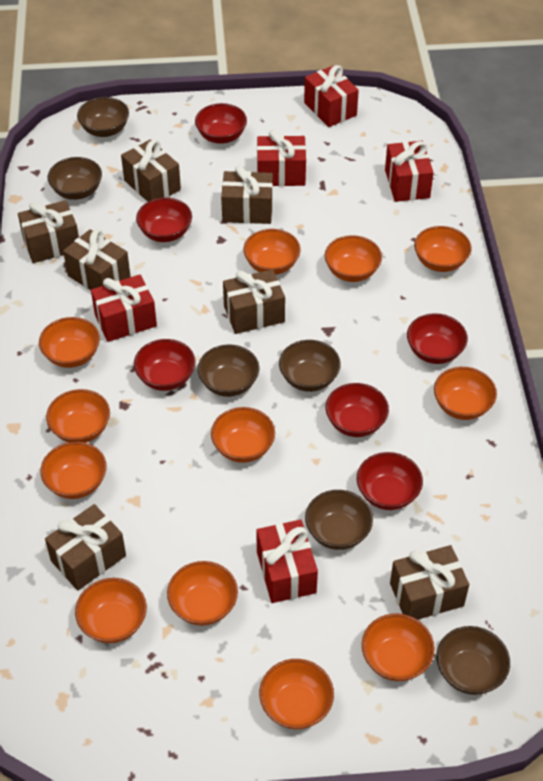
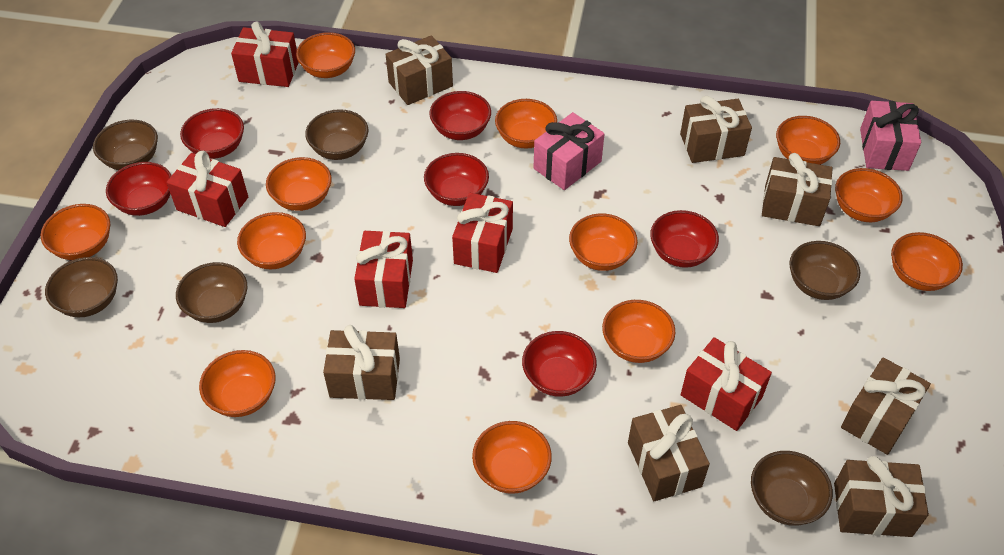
pink gift: 0 -> 2

